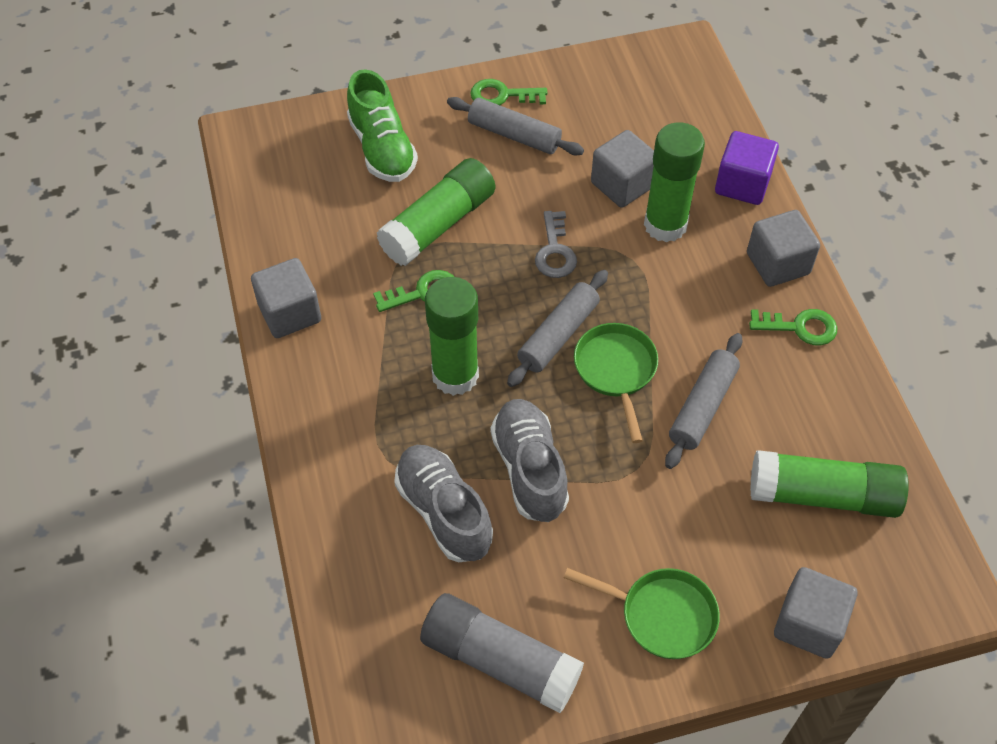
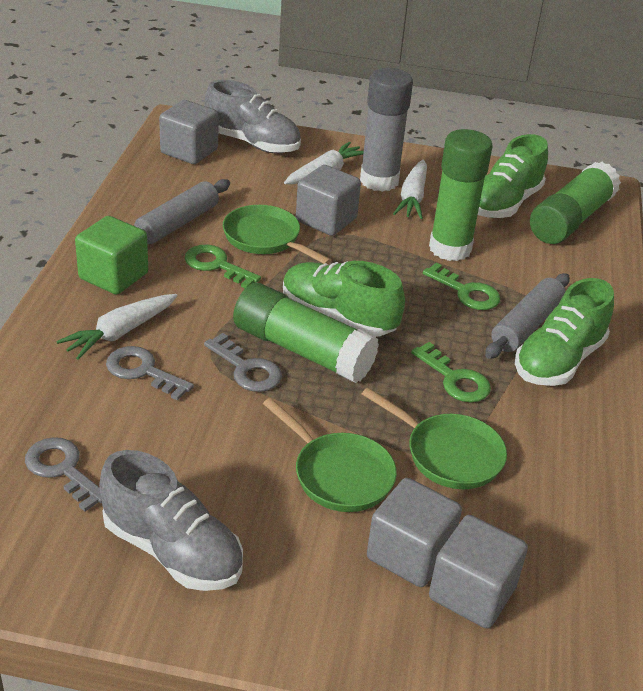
green cube: 0 -> 1
green glue stick: 4 -> 3
green pan: 2 -> 3
green shoe: 1 -> 3
grey key: 1 -> 3
grey rolling pin: 3 -> 2
purple cube: 1 -> 0
white carrot: 0 -> 3

